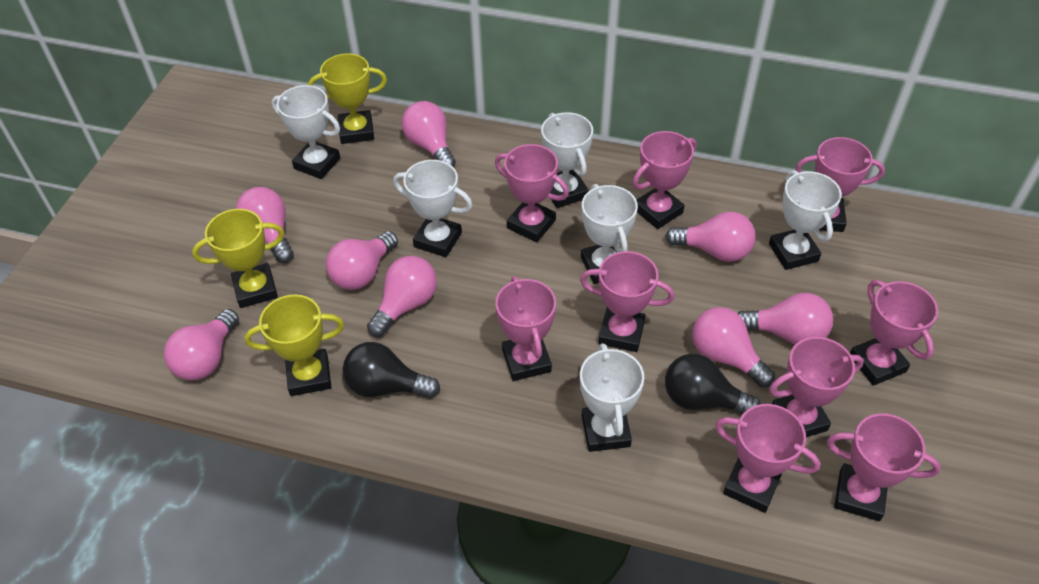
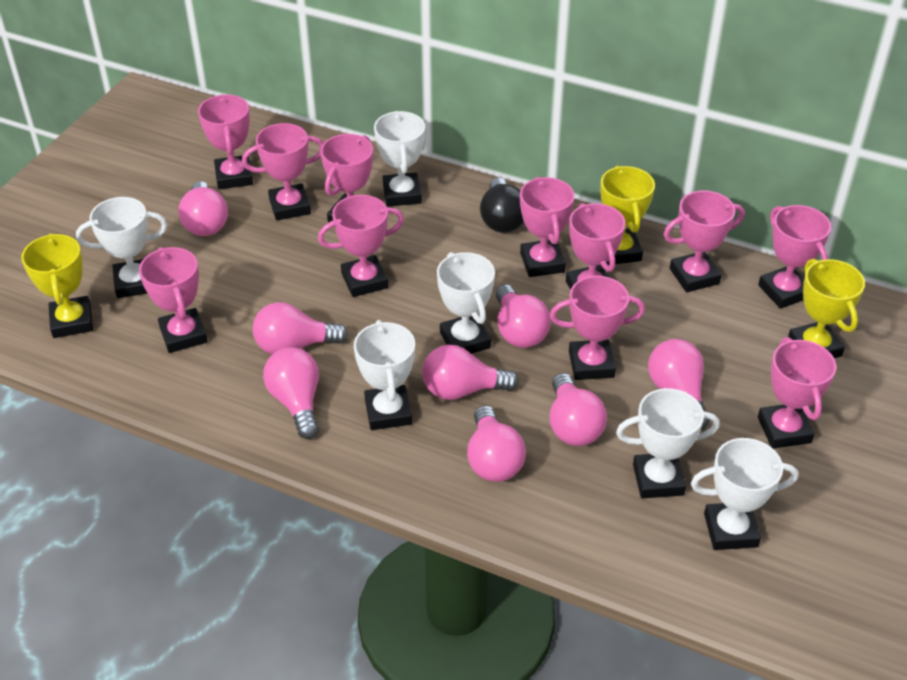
black light bulb: 2 -> 1
pink trophy: 9 -> 11

